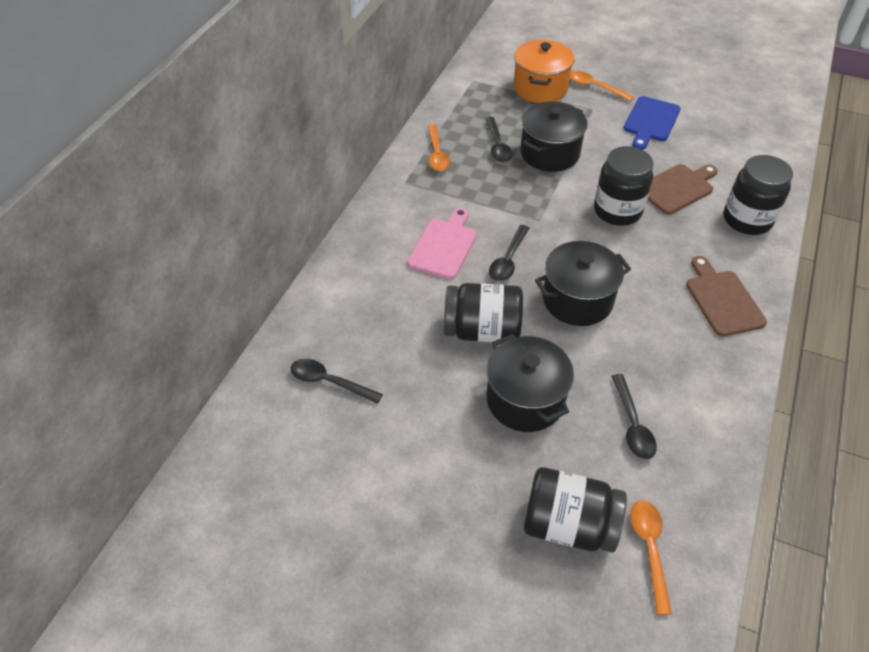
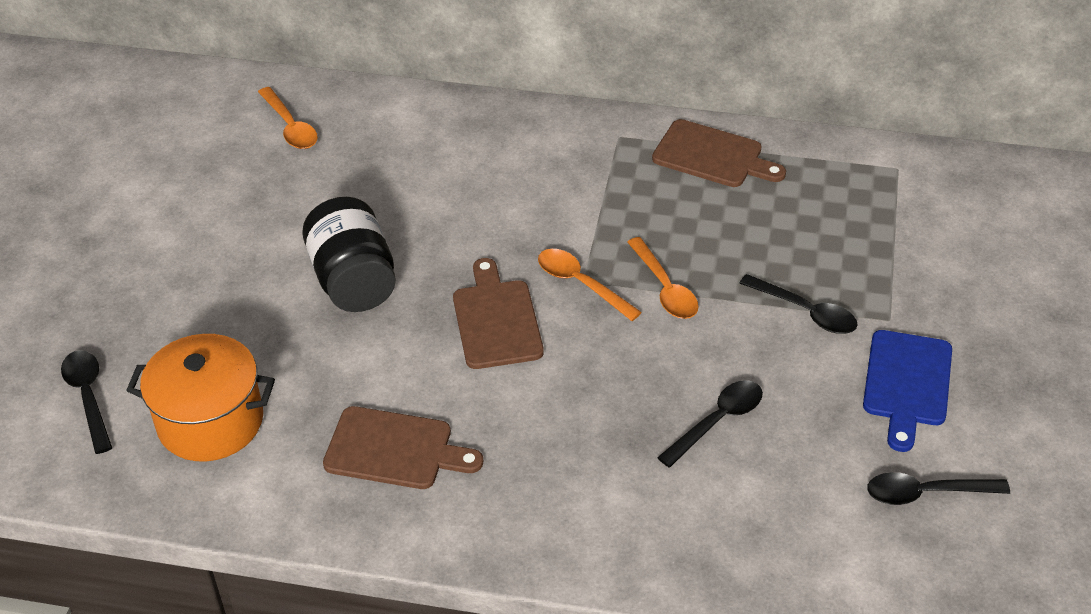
black jar: 4 -> 1
black pot: 3 -> 0
brown cutting board: 2 -> 3
pink cutting board: 1 -> 0

